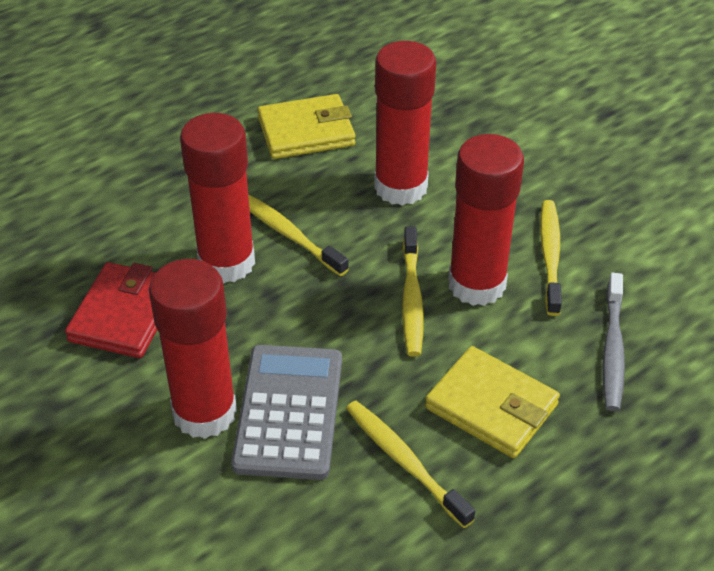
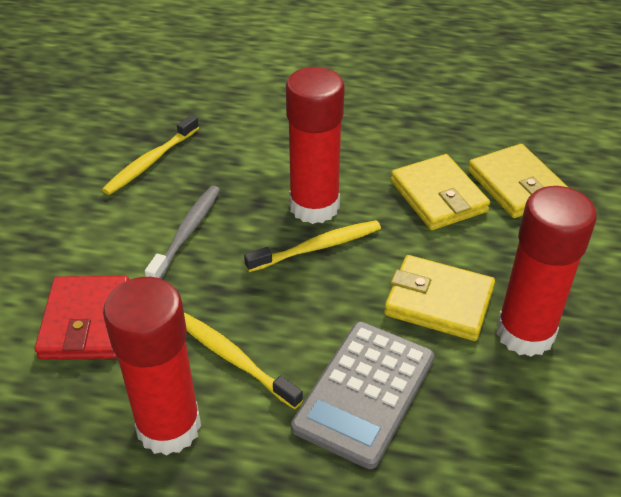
red glue stick: 4 -> 3
yellow toothbrush: 4 -> 3
yellow wallet: 2 -> 3

